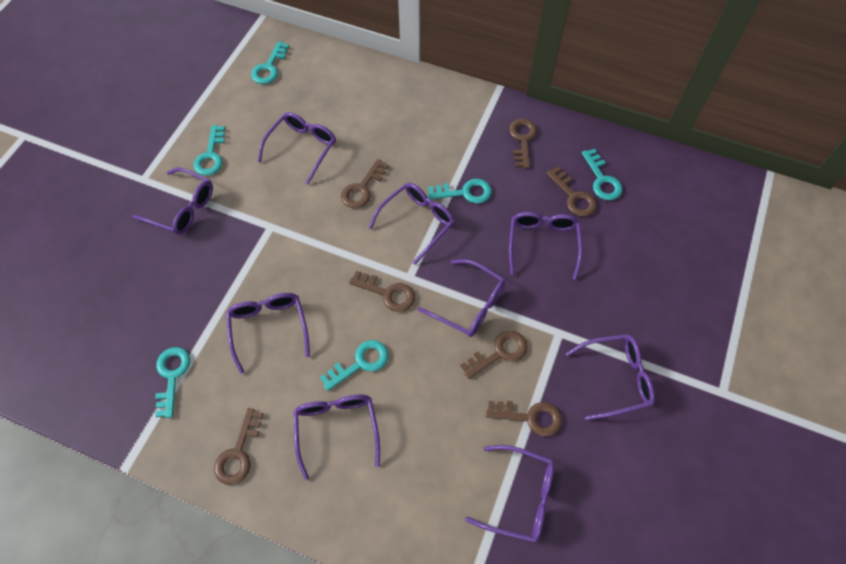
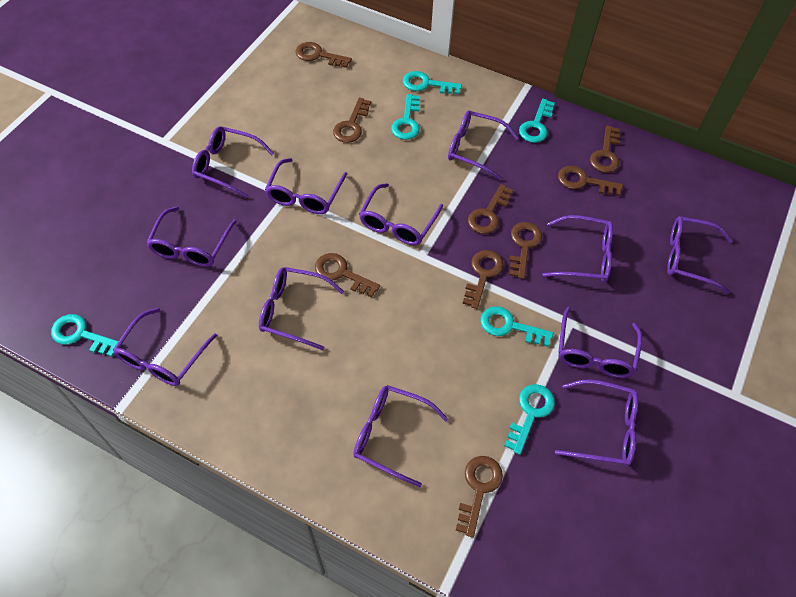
brown key: 7 -> 9
purple glasses: 9 -> 12

